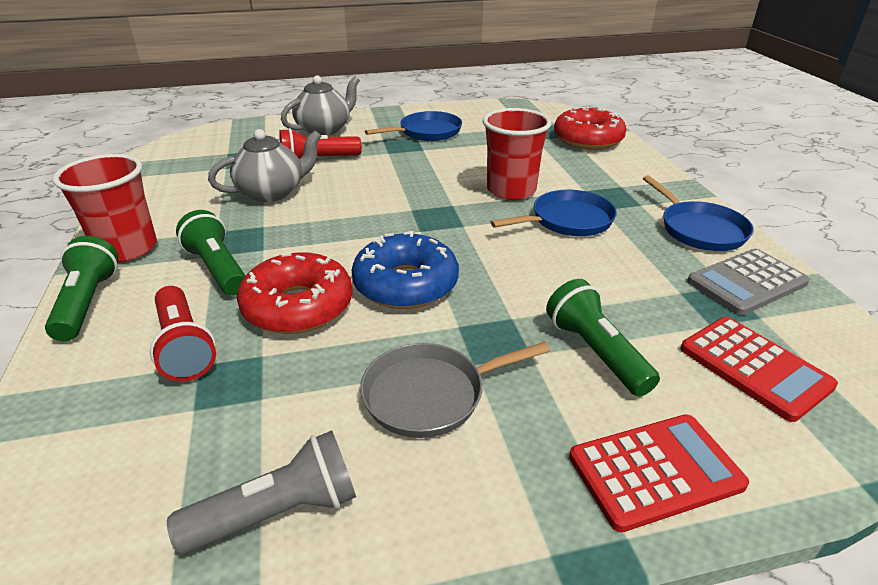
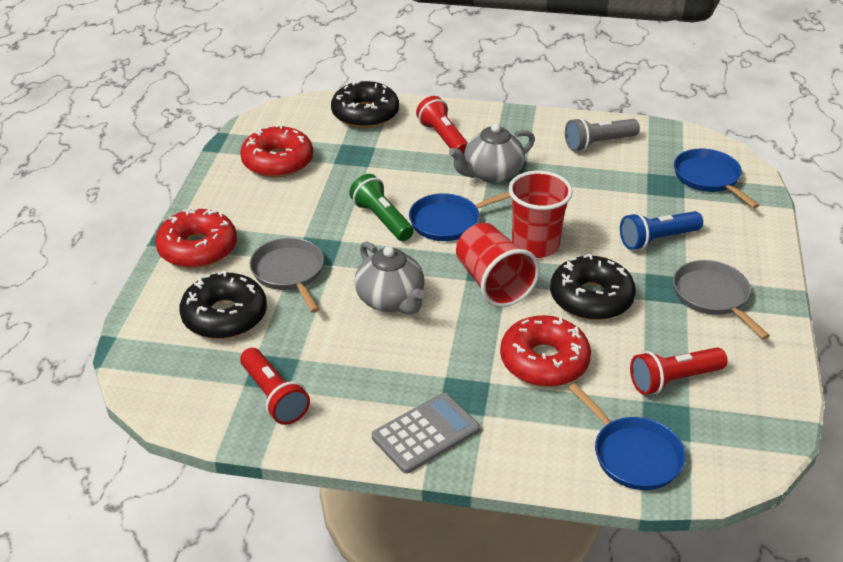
black donut: 0 -> 3
blue donut: 1 -> 0
blue flashlight: 0 -> 1
green flashlight: 3 -> 1
grey pan: 1 -> 2
red calculator: 2 -> 0
red donut: 2 -> 3
red flashlight: 2 -> 3

